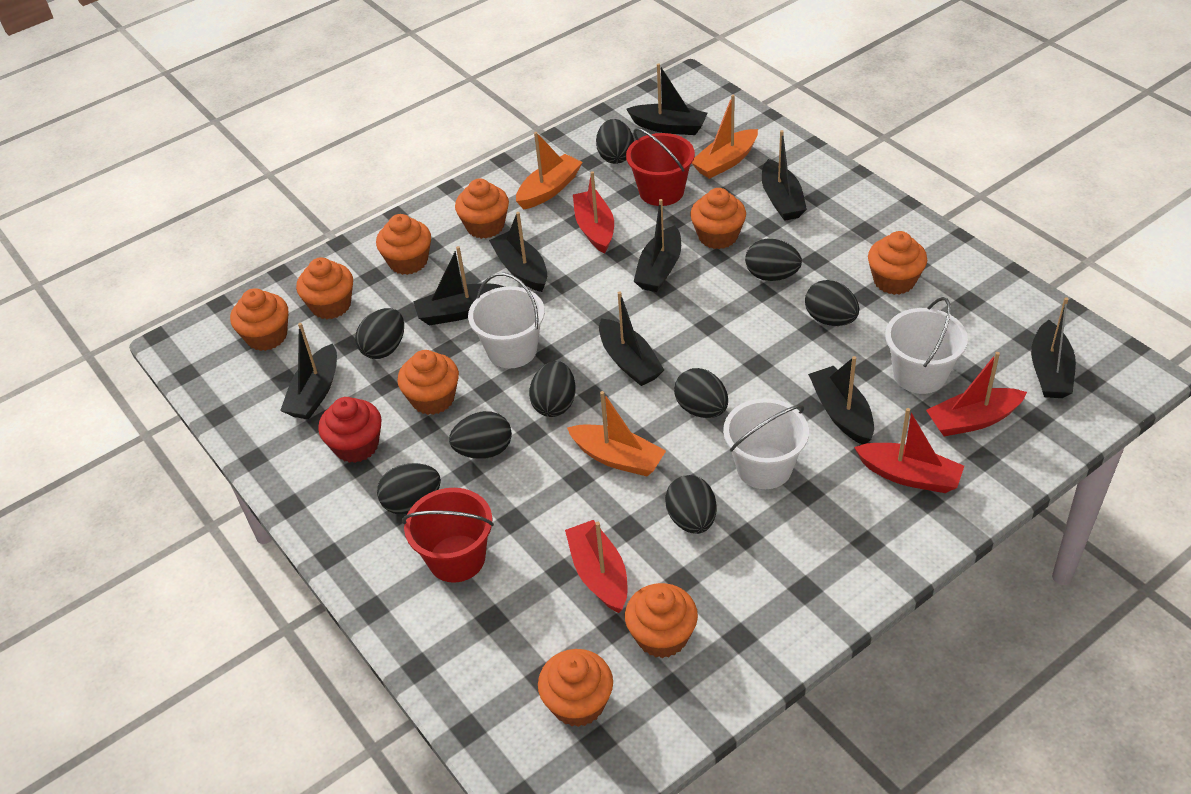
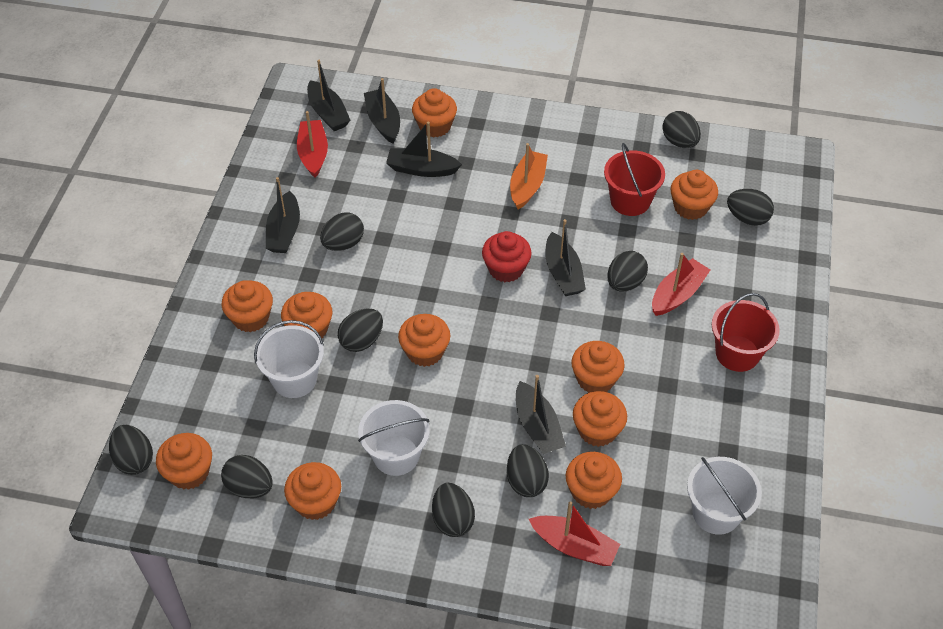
black boat: 9 -> 6
orange boat: 3 -> 1
orange cupcake: 9 -> 10
red boat: 4 -> 3

